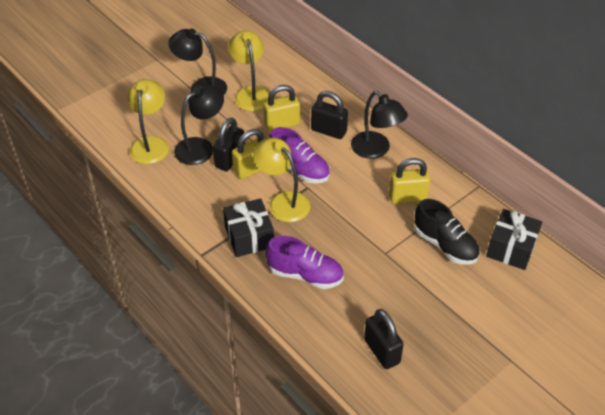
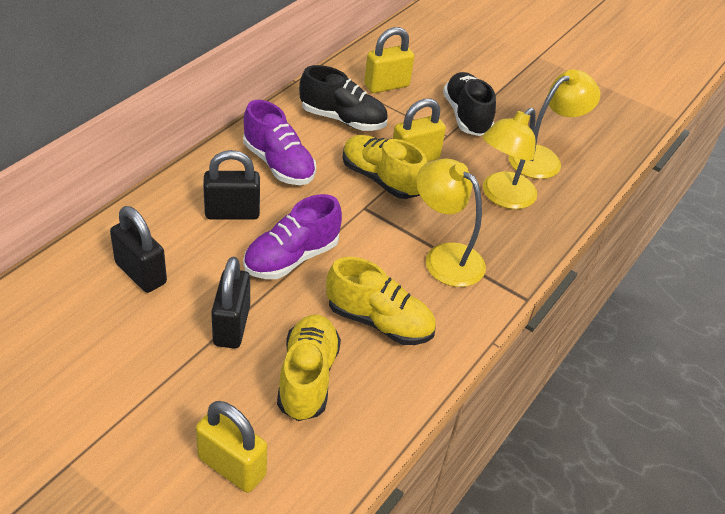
black gift: 2 -> 0
black lamp: 3 -> 0
black shoe: 1 -> 2
yellow shoe: 0 -> 3

